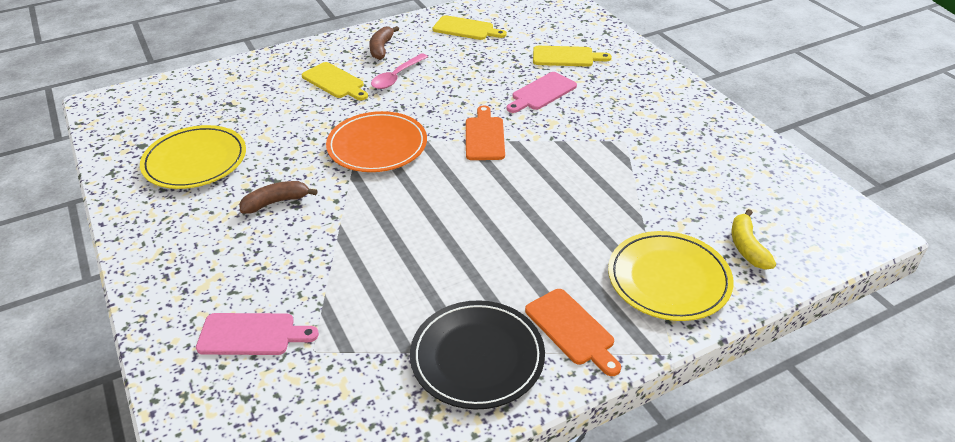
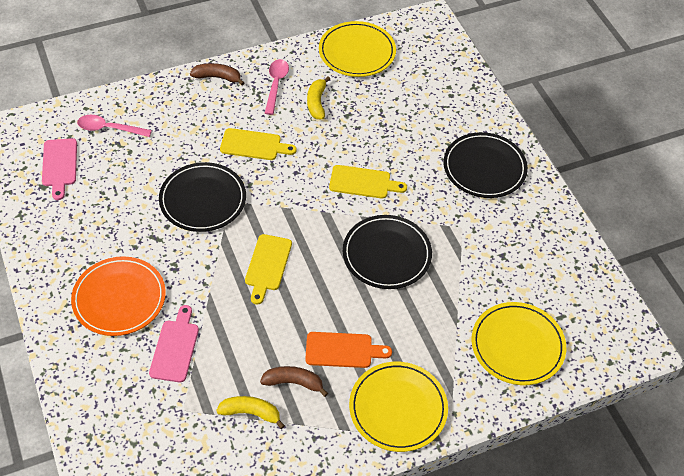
black plate: 1 -> 3
orange cutting board: 2 -> 1
pink spoon: 1 -> 2
yellow banana: 1 -> 2
yellow plate: 2 -> 3

